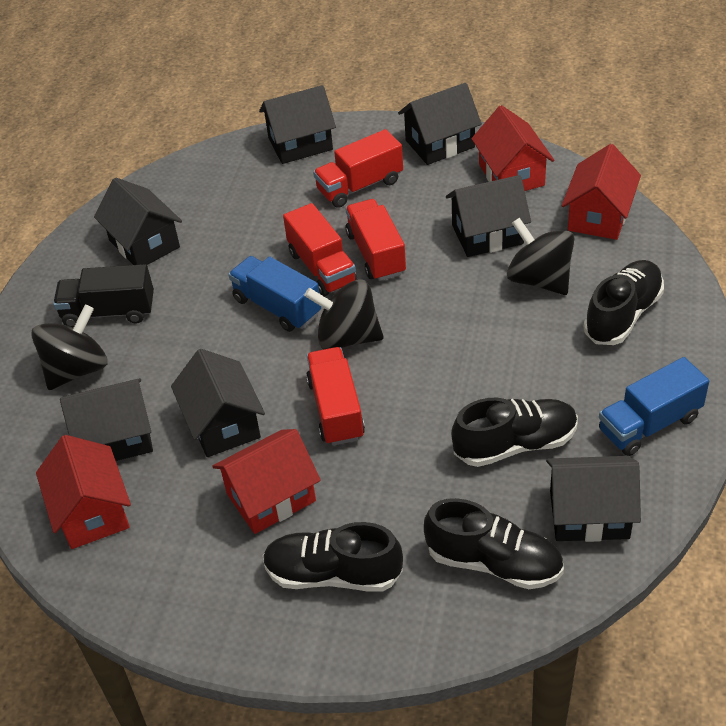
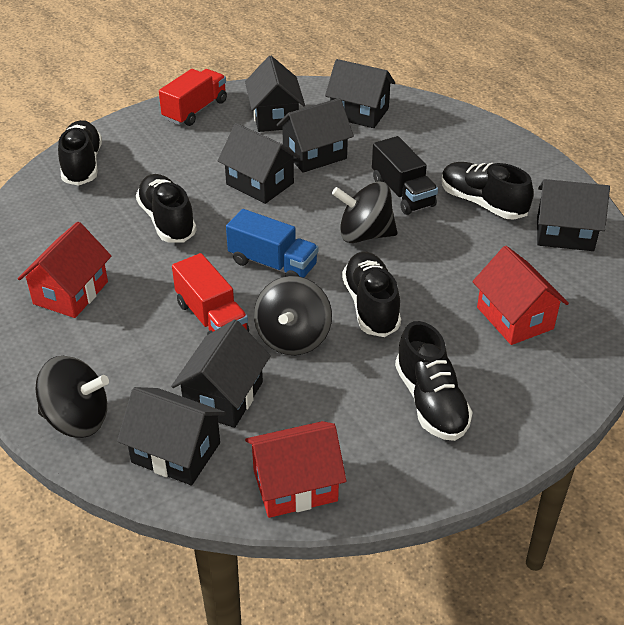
black shoe: 4 -> 5
blue truck: 2 -> 1
red house: 4 -> 3
red truck: 4 -> 2

